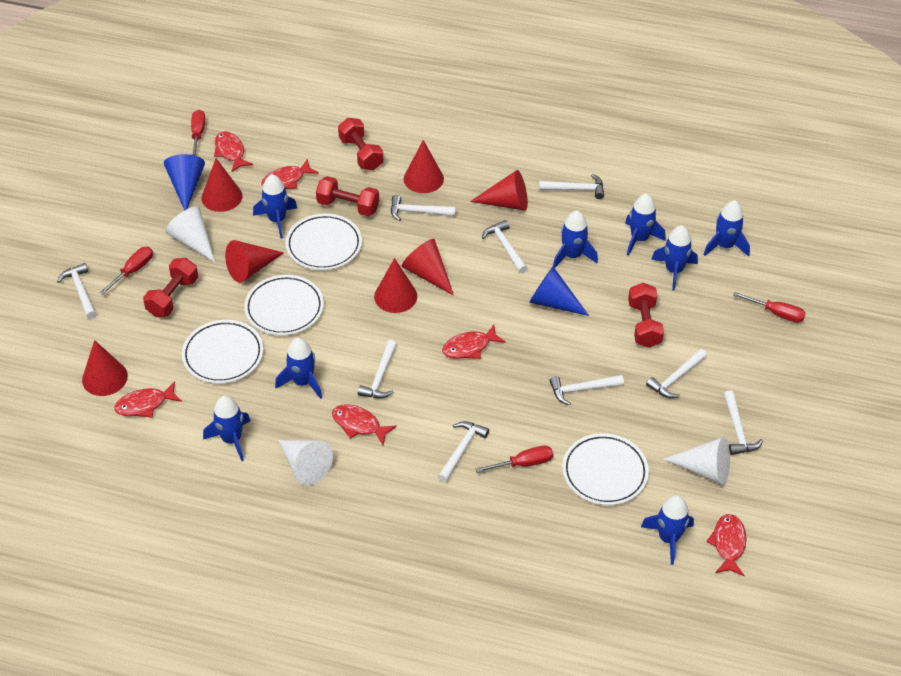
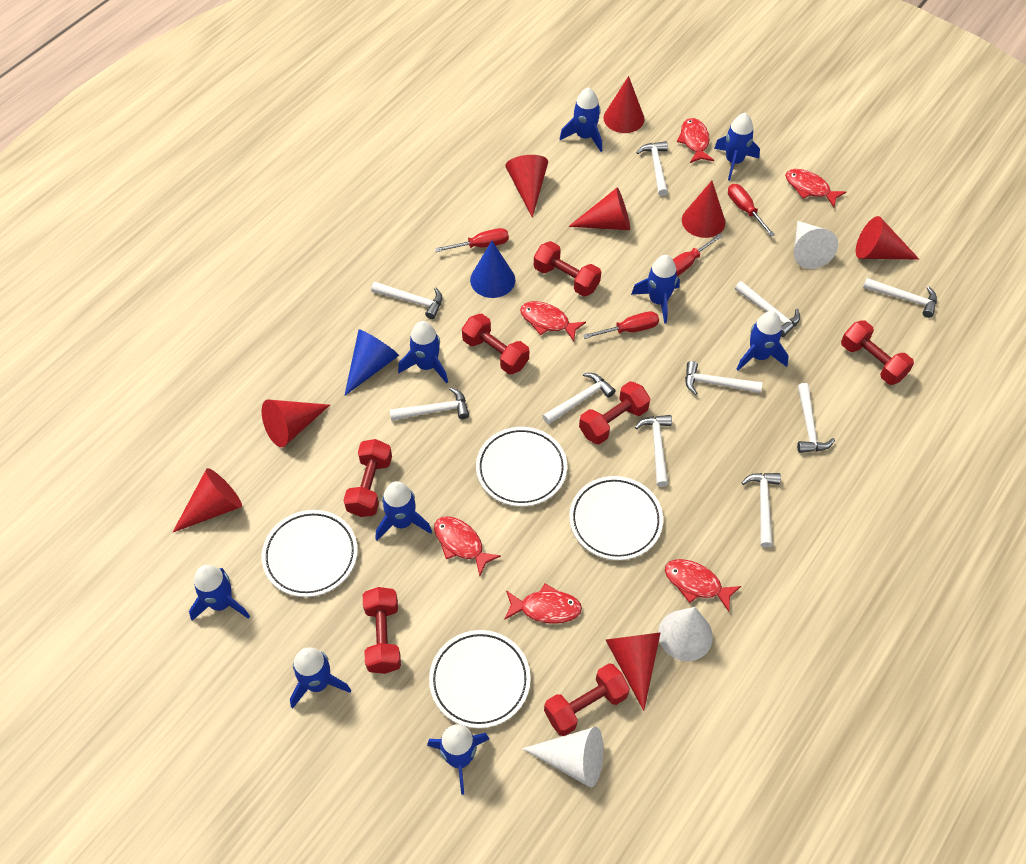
blue rocket: 8 -> 9
red cone: 7 -> 8
red dumbbell: 4 -> 7
white hammer: 9 -> 10

